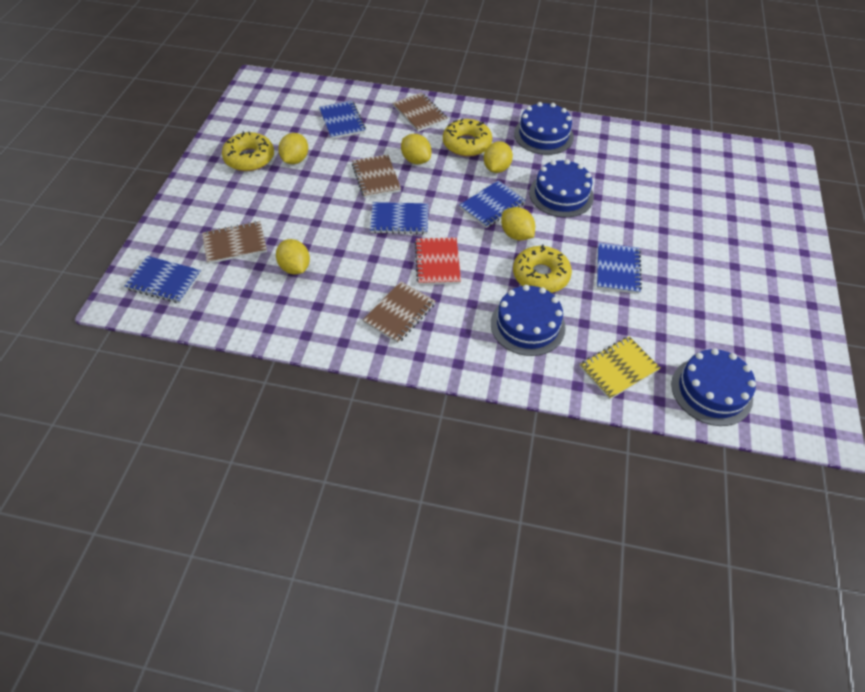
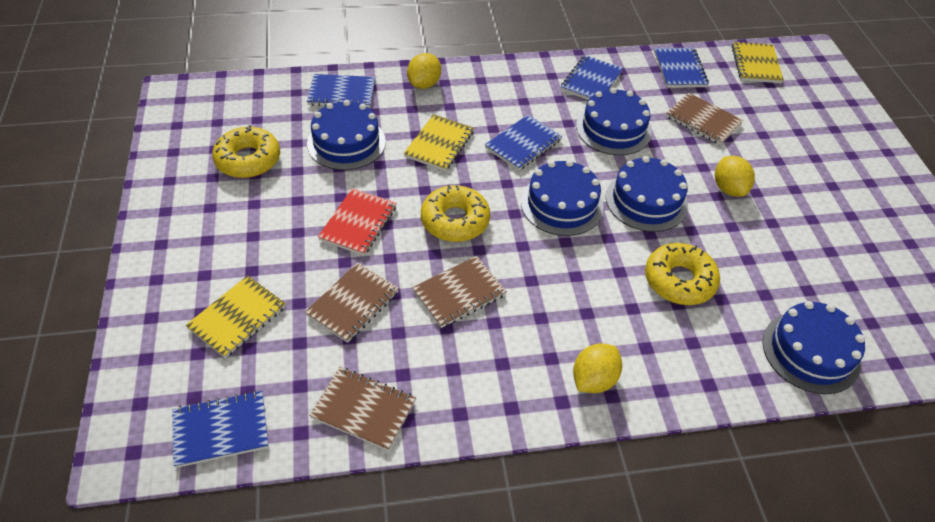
blue cake: 4 -> 5
yellow lemon: 5 -> 3
yellow notebook: 1 -> 3

